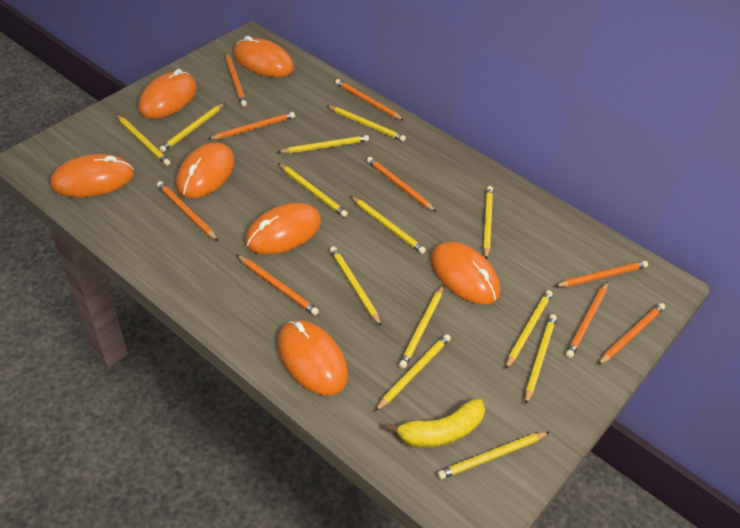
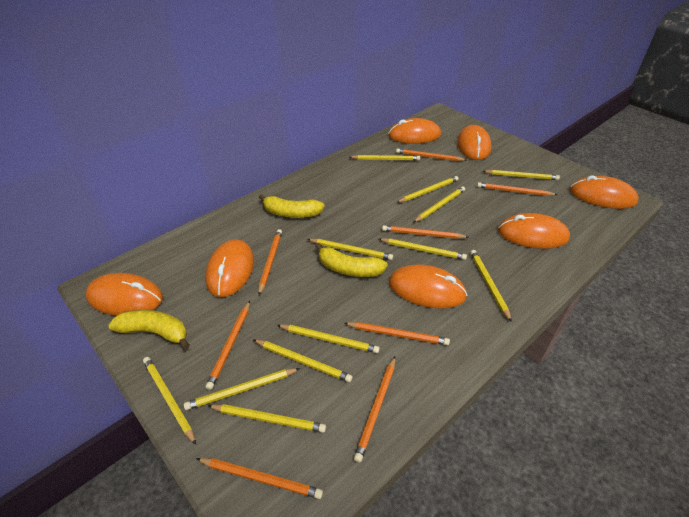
orange pencil: 9 -> 8
yellow banana: 1 -> 3
yellow pencil: 13 -> 12

